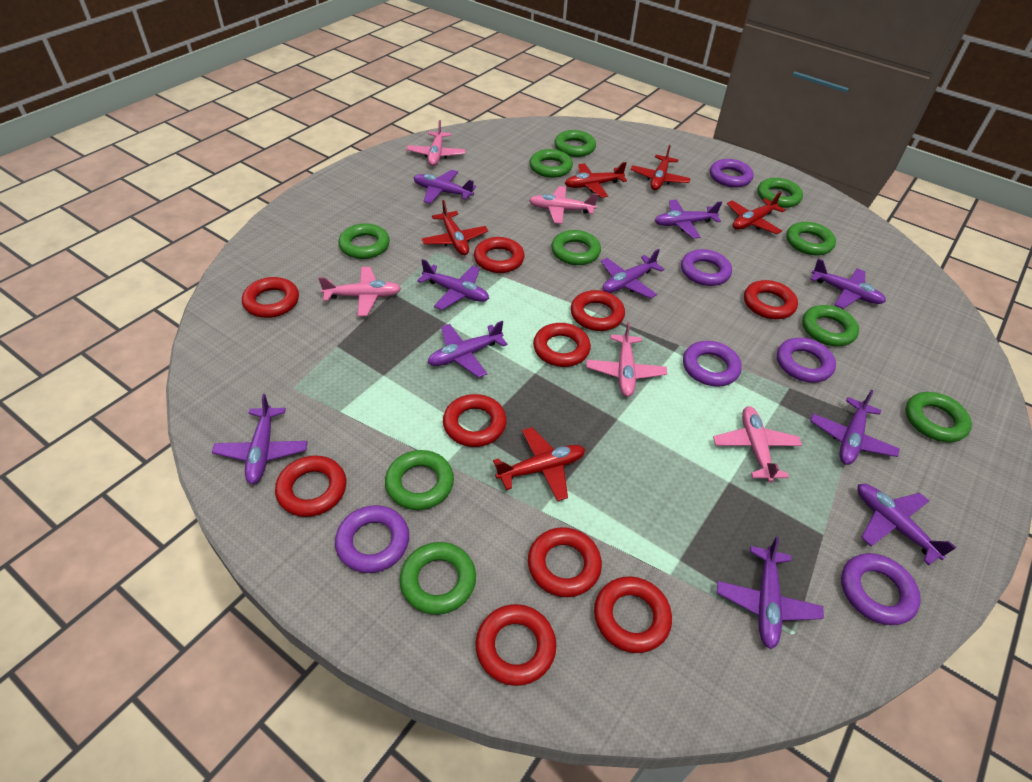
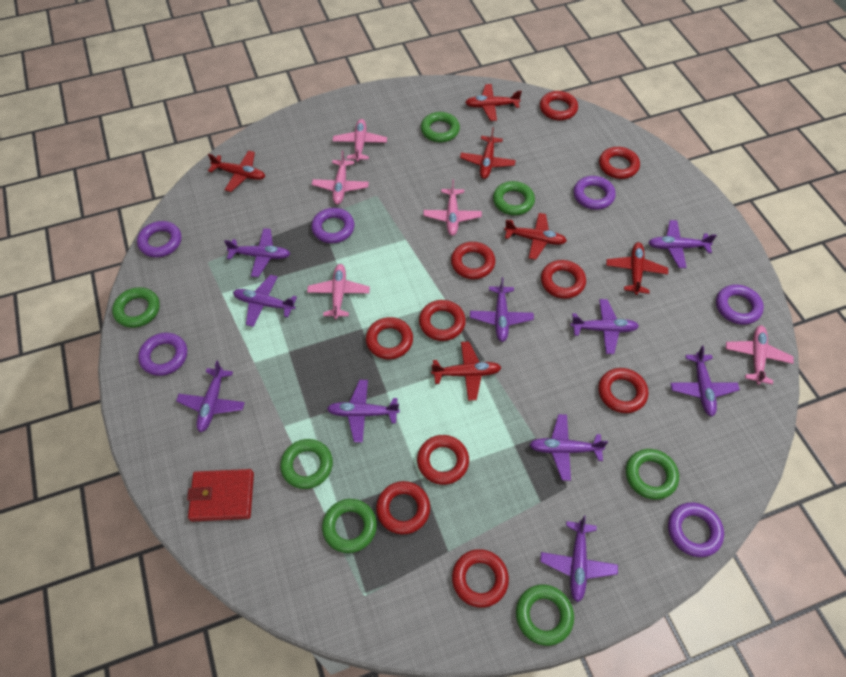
green ring: 10 -> 7
red plane: 5 -> 6
red wallet: 0 -> 1

